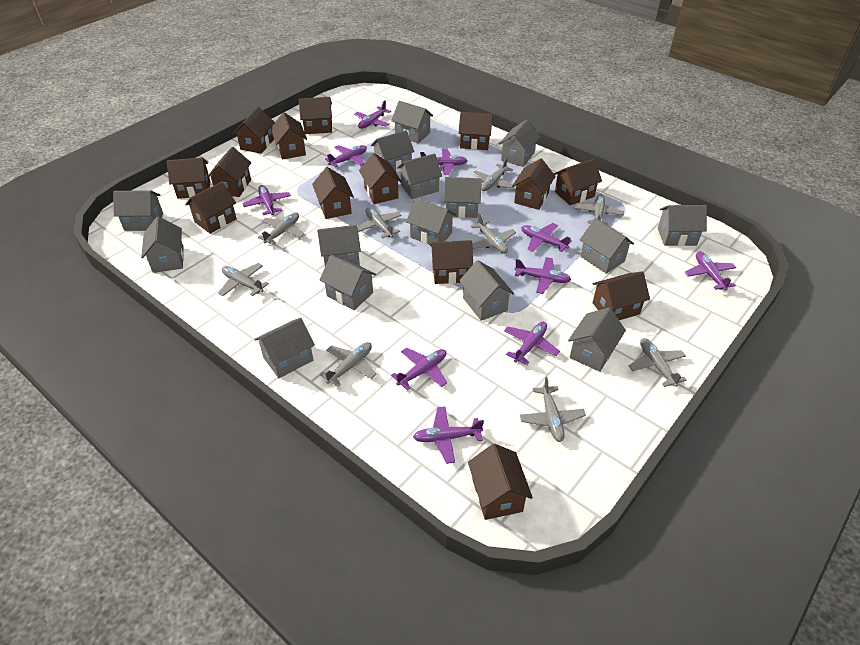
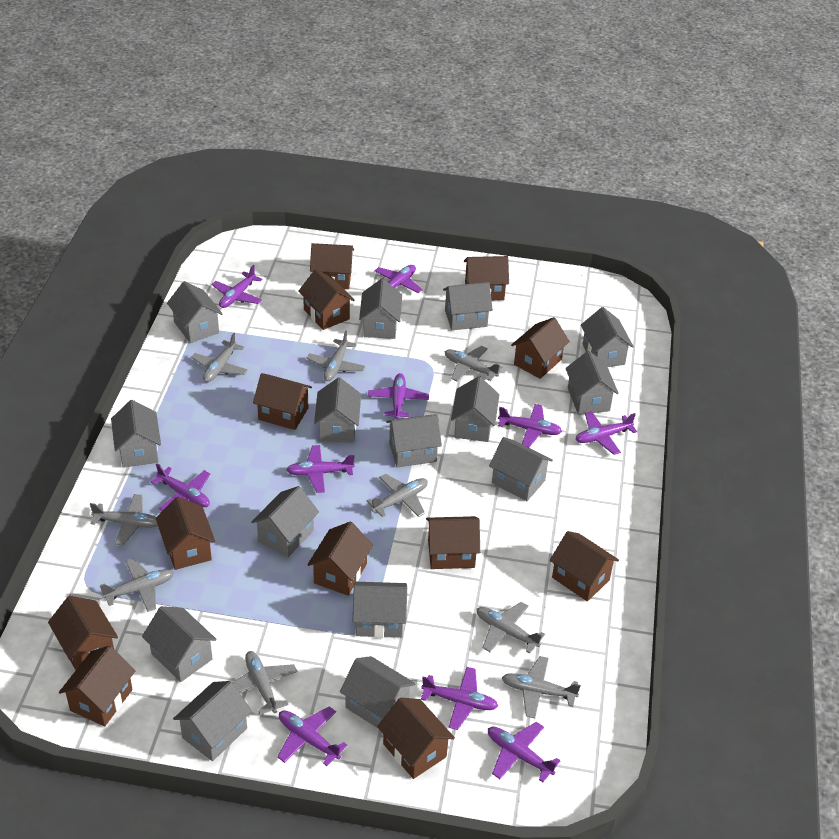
brown house: 14 -> 12

